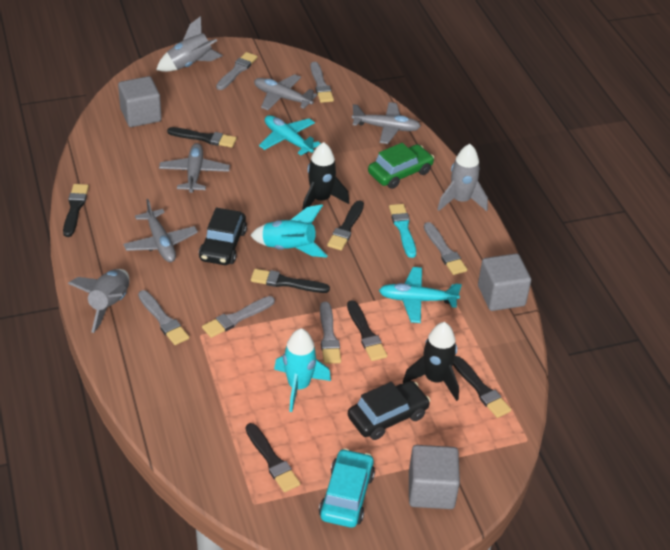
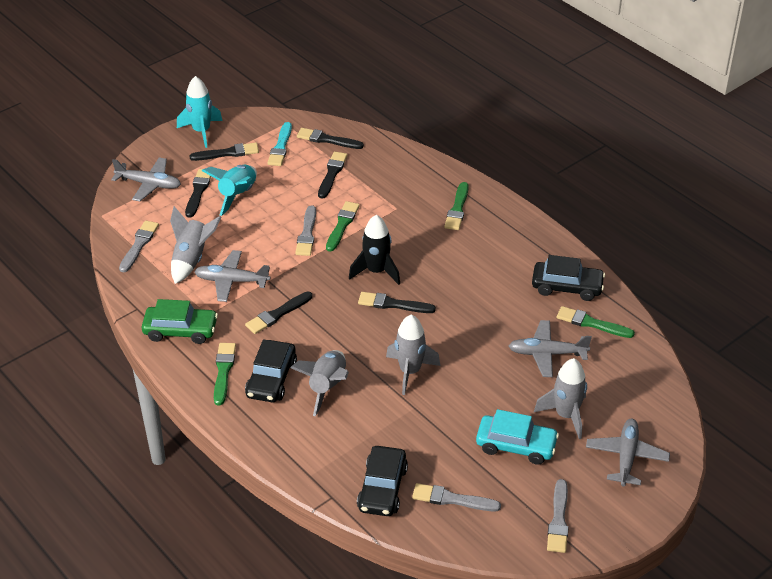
black brush: 7 -> 6
black car: 2 -> 3
black rocket: 2 -> 1
green brush: 0 -> 4
grey brush: 6 -> 4
grey cube: 3 -> 0
grey rocket: 3 -> 4
turquoise plane: 2 -> 0

